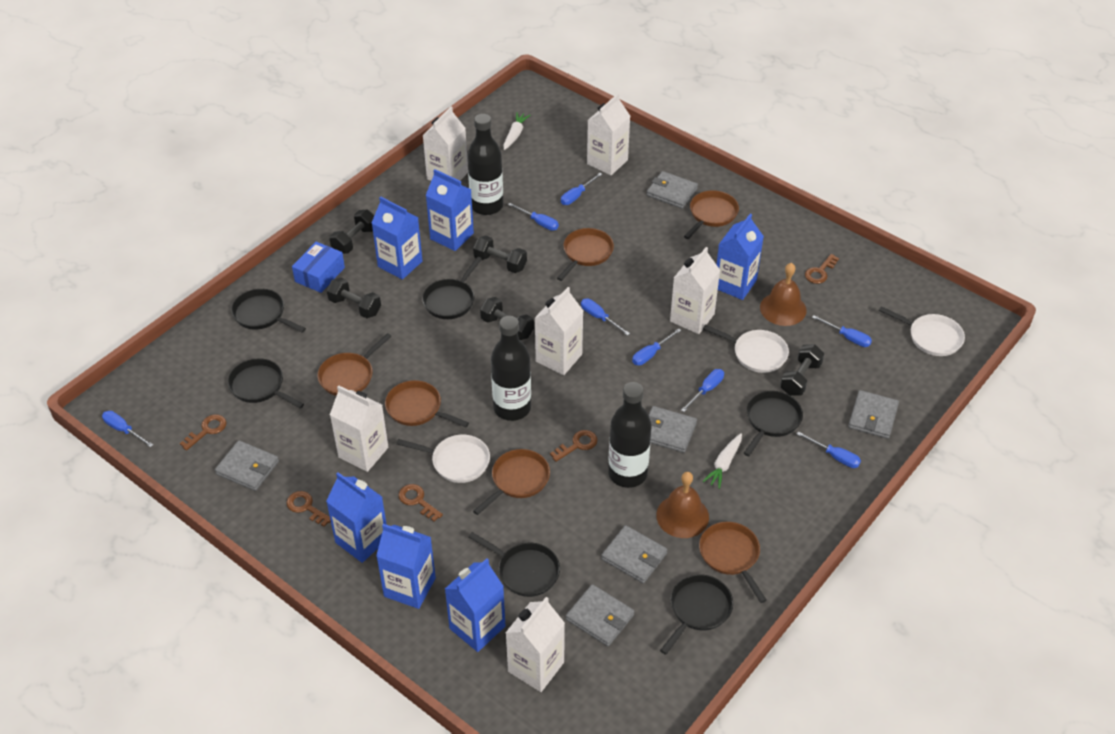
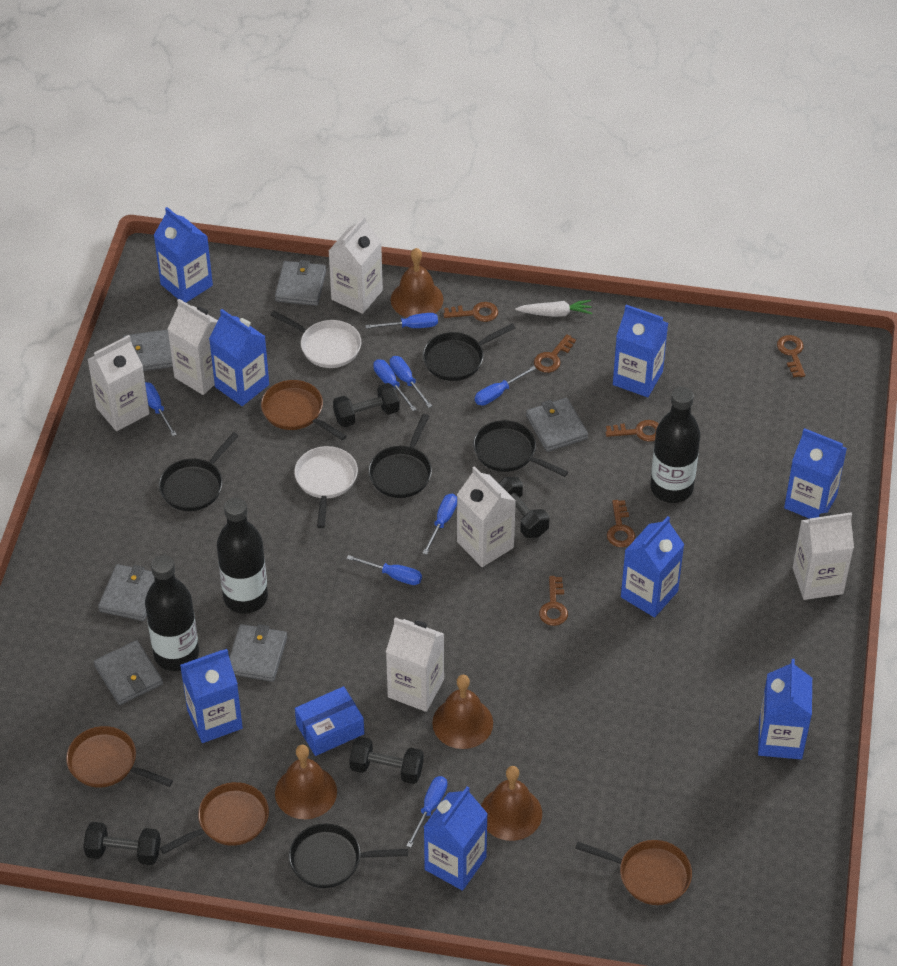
black dumbbell: 5 -> 4
black pan: 6 -> 5
blue carton: 6 -> 8
brown bell: 2 -> 4
brown key: 5 -> 6
brown pan: 6 -> 4
white carrot: 2 -> 1
white pan: 3 -> 2

